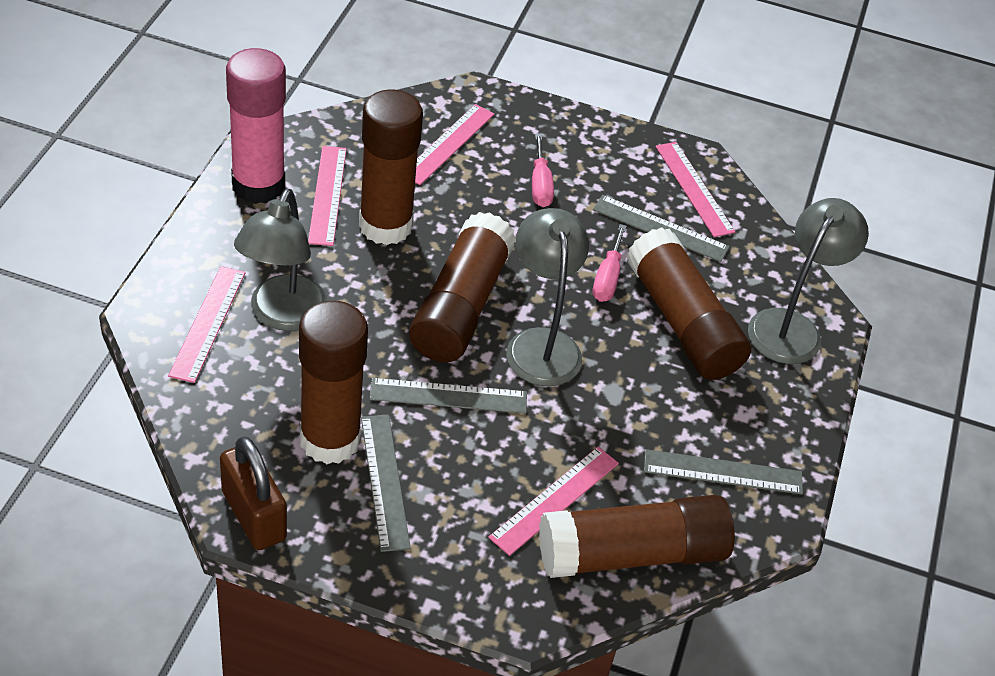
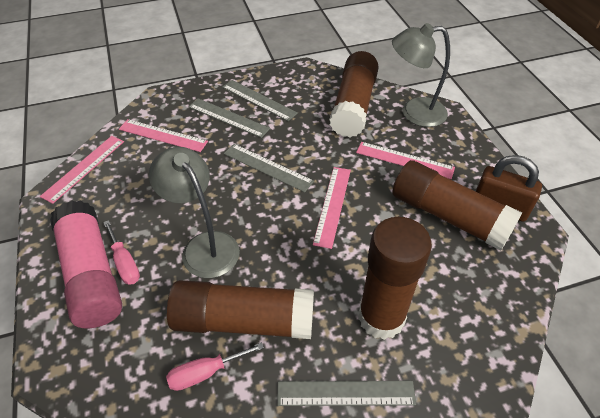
brown glue stick: 5 -> 4
grey lamp: 3 -> 2
pink ruler: 5 -> 4

